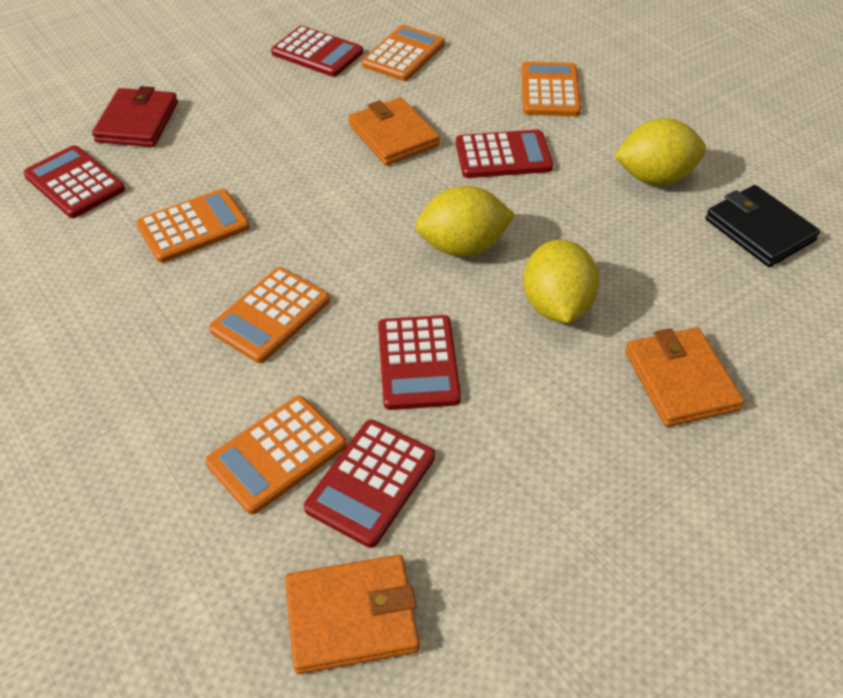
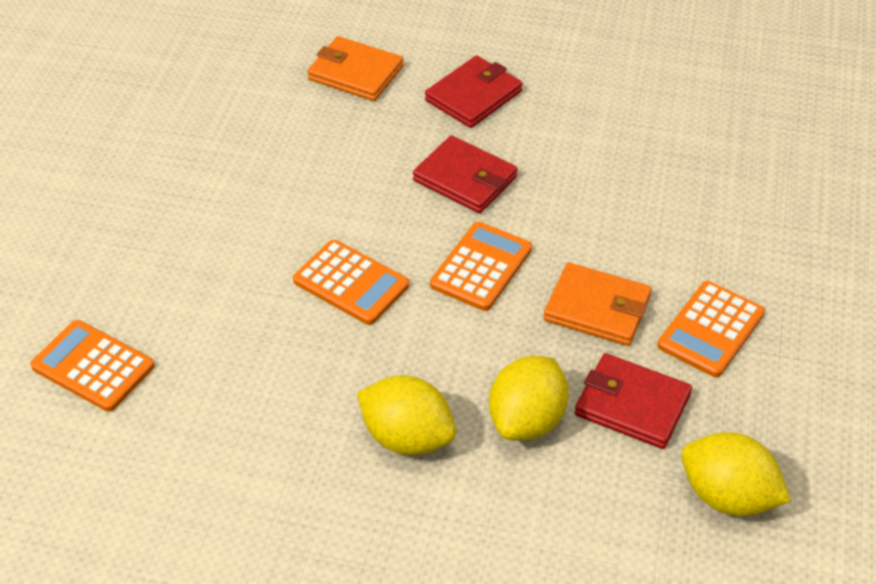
black wallet: 1 -> 0
orange calculator: 5 -> 4
orange wallet: 3 -> 2
red calculator: 5 -> 0
red wallet: 1 -> 3

